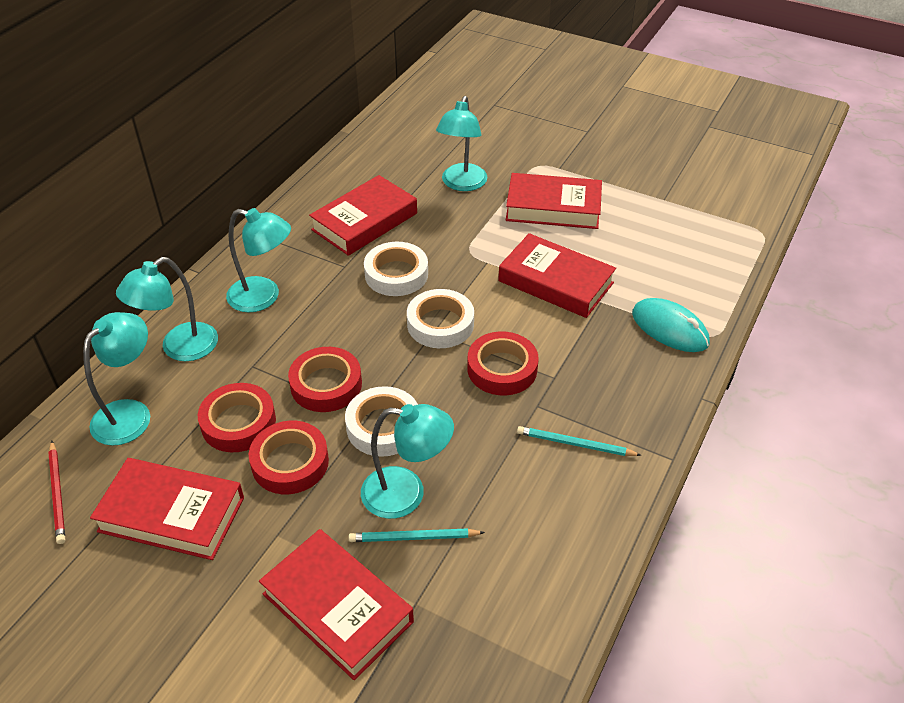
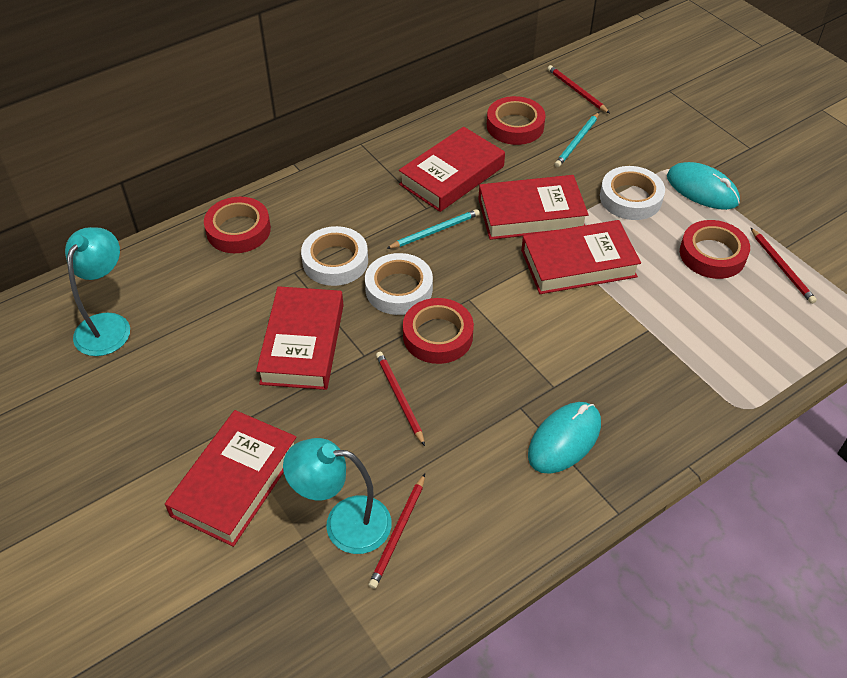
red pencil: 1 -> 4
turquoise lamp: 5 -> 2
turquoise mouse: 1 -> 2

